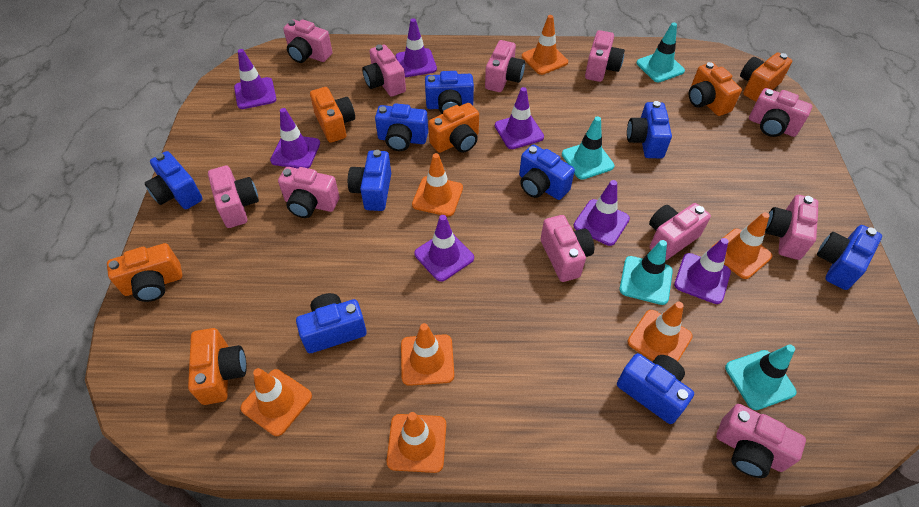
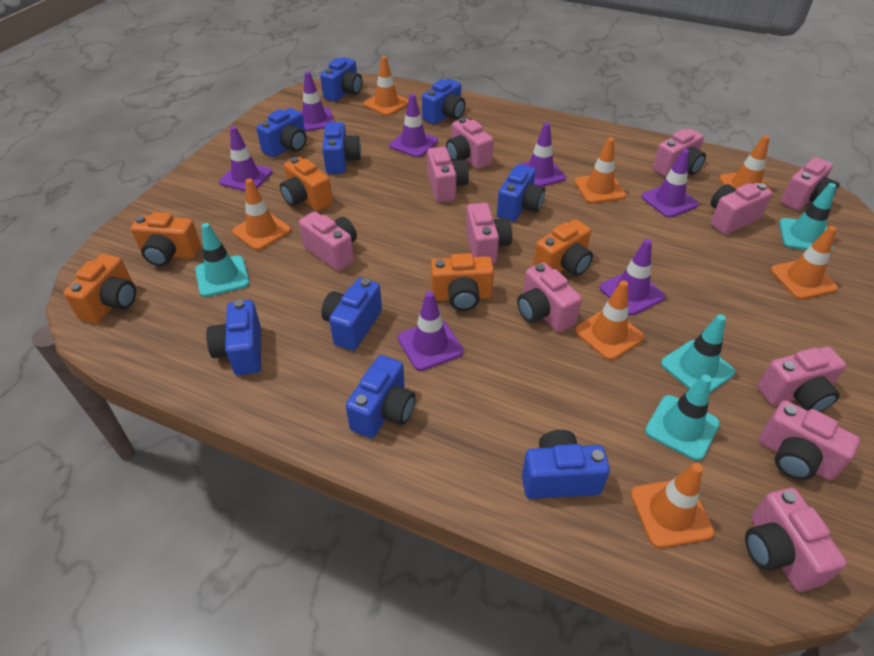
orange camera: 6 -> 5

